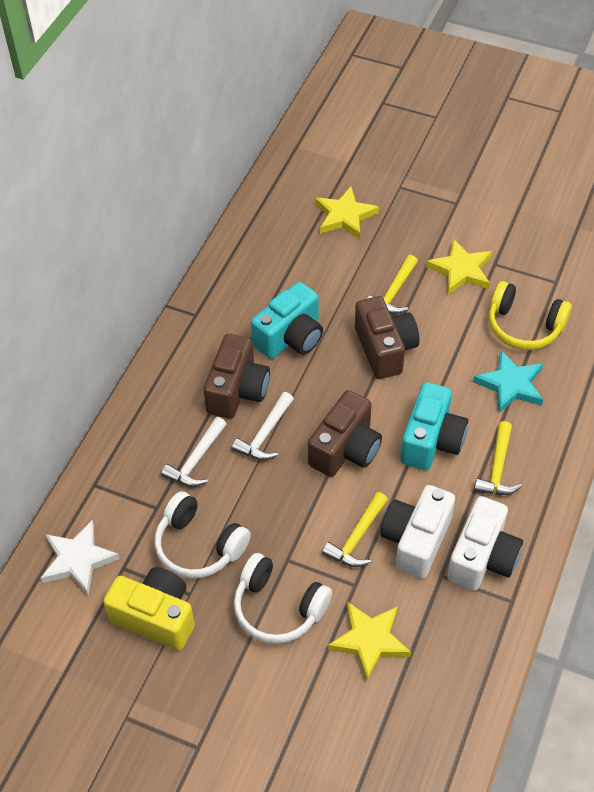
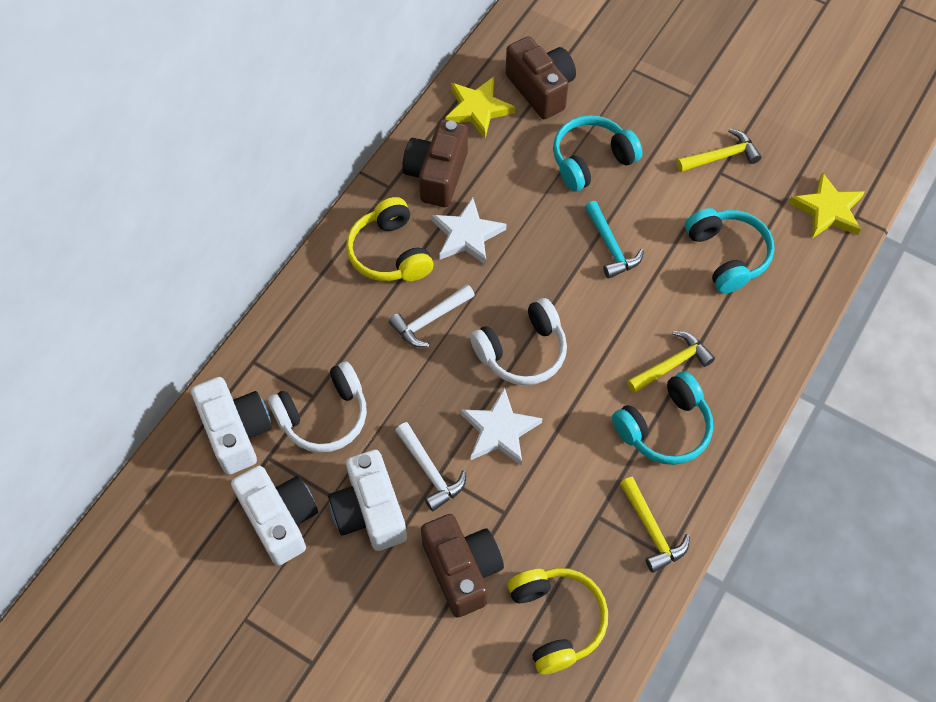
turquoise camera: 2 -> 0
turquoise hammer: 0 -> 1
turquoise headphones: 0 -> 3
turquoise star: 1 -> 0
white camera: 2 -> 3
white star: 1 -> 2
yellow camera: 1 -> 0
yellow headphones: 1 -> 2
yellow star: 3 -> 2

